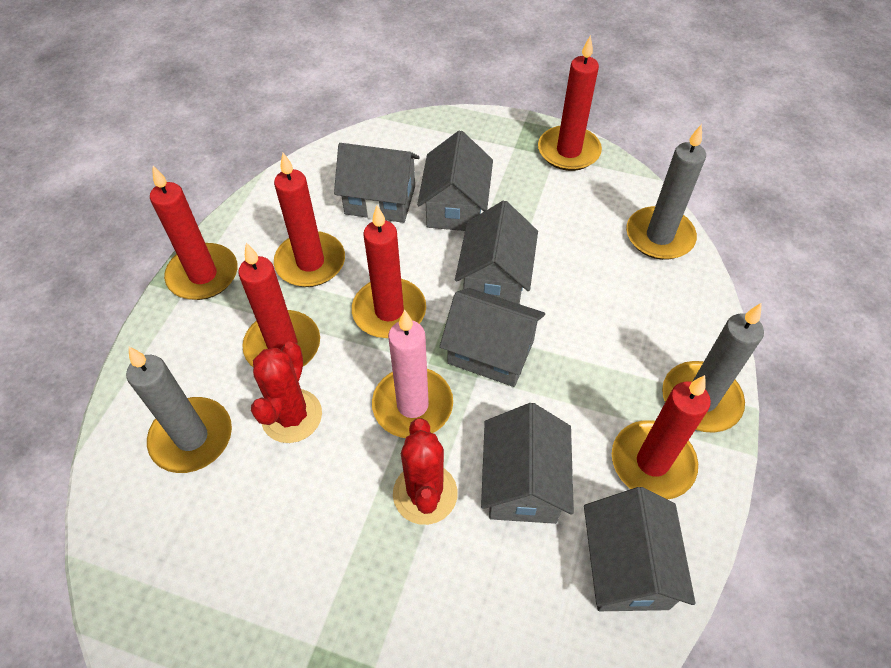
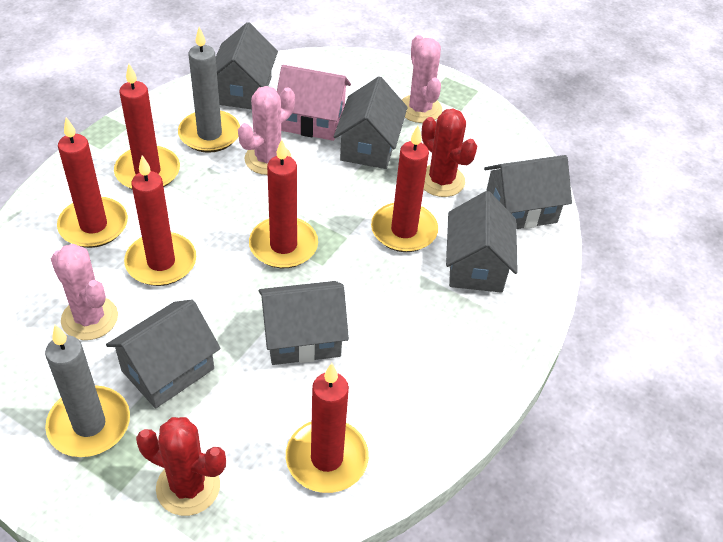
grey candle: 3 -> 2
pink cactus: 0 -> 3
pink candle: 1 -> 0
pink house: 0 -> 1

